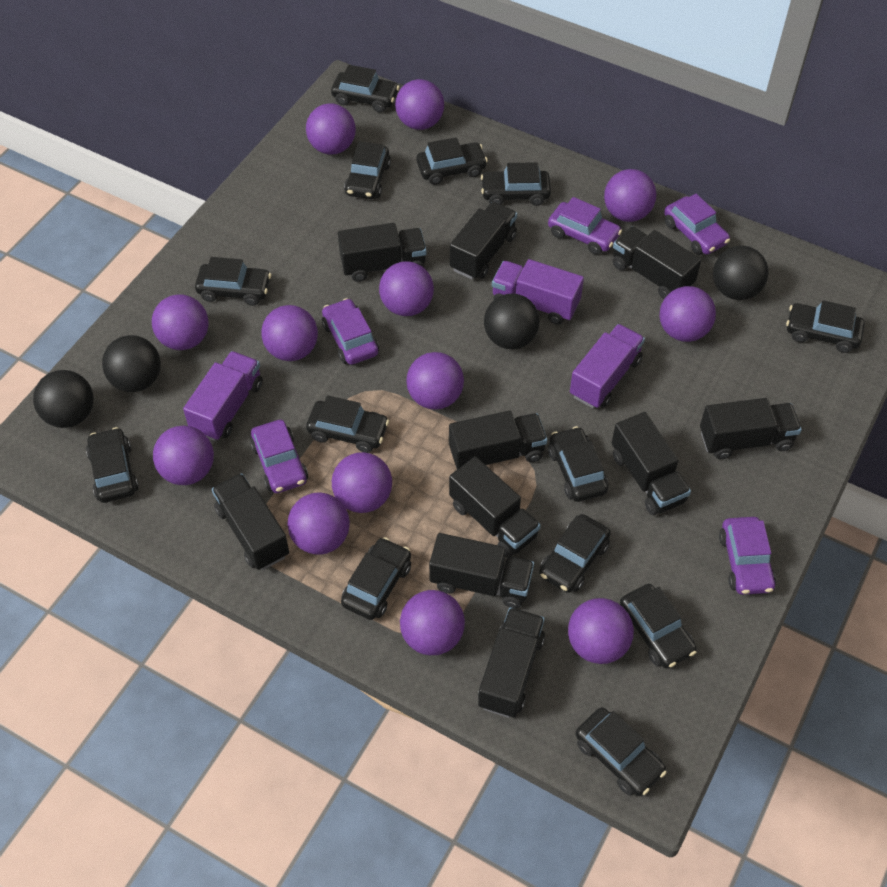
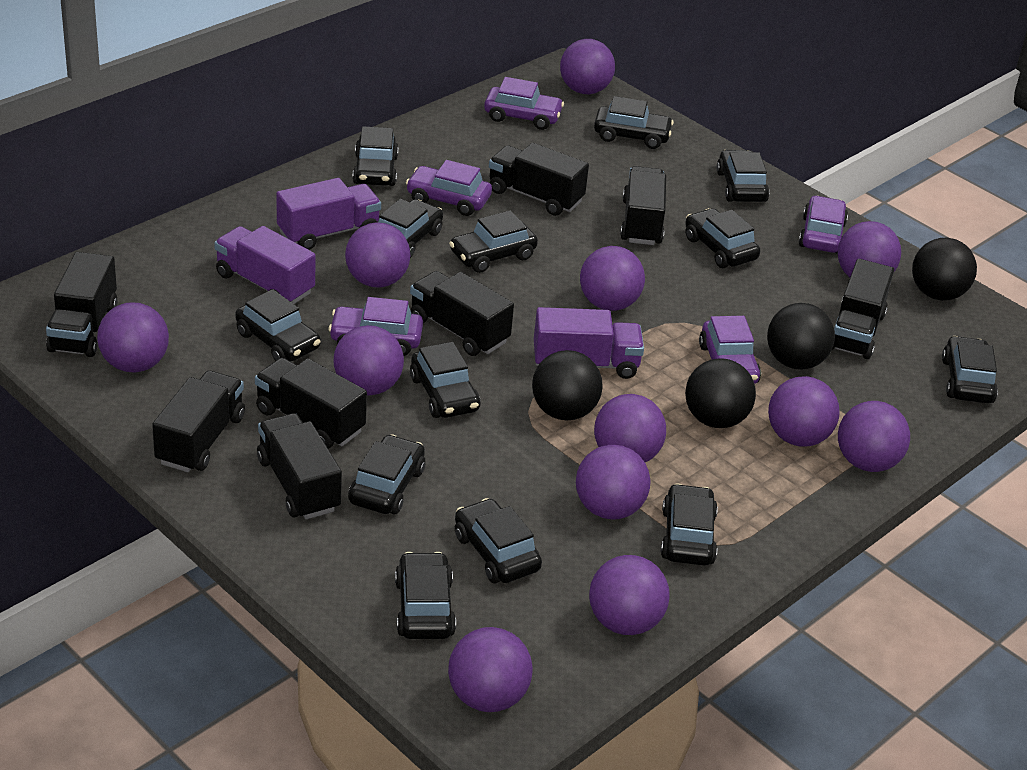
black truck: 10 -> 8
purple ball: 13 -> 12

